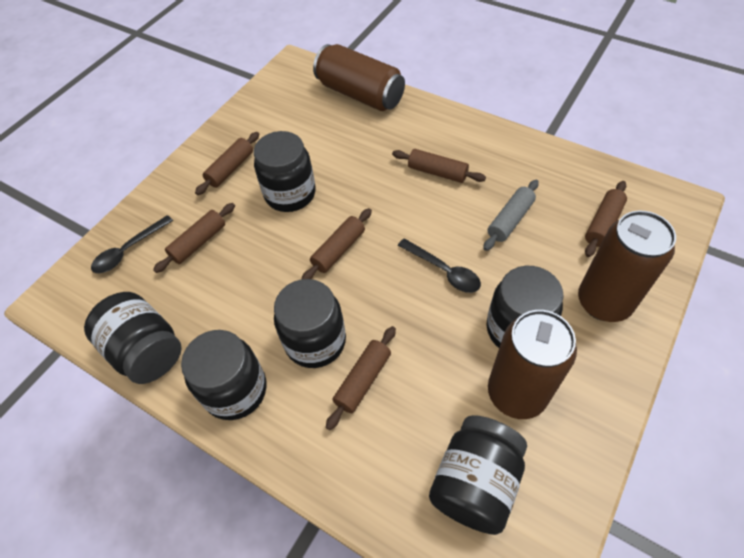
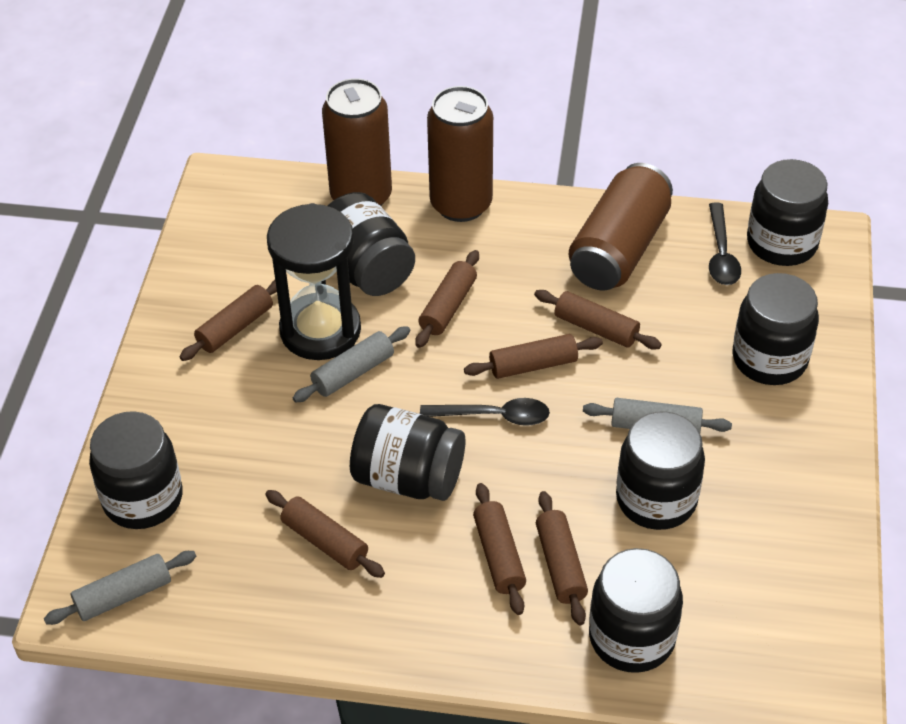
black hourglass: 0 -> 1
black jar: 6 -> 7
brown rolling pin: 6 -> 7
grey rolling pin: 1 -> 3

